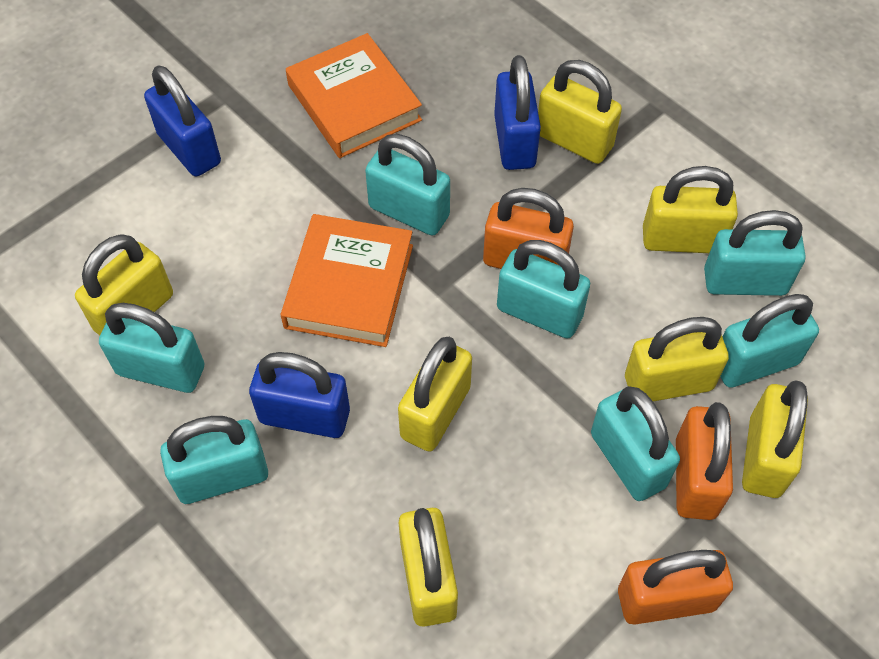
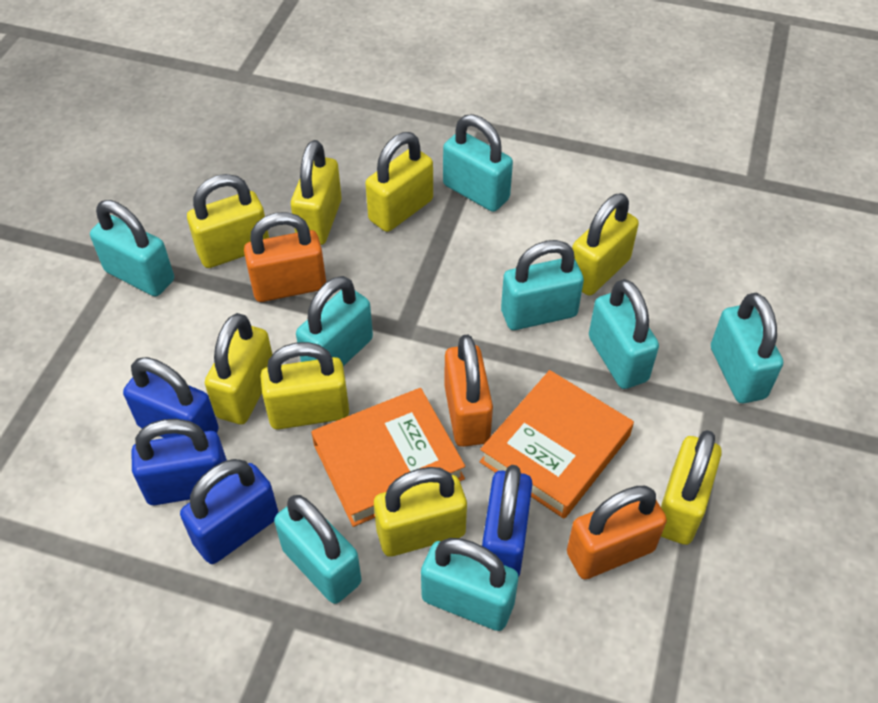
blue padlock: 3 -> 4
turquoise padlock: 7 -> 8
yellow padlock: 7 -> 8

